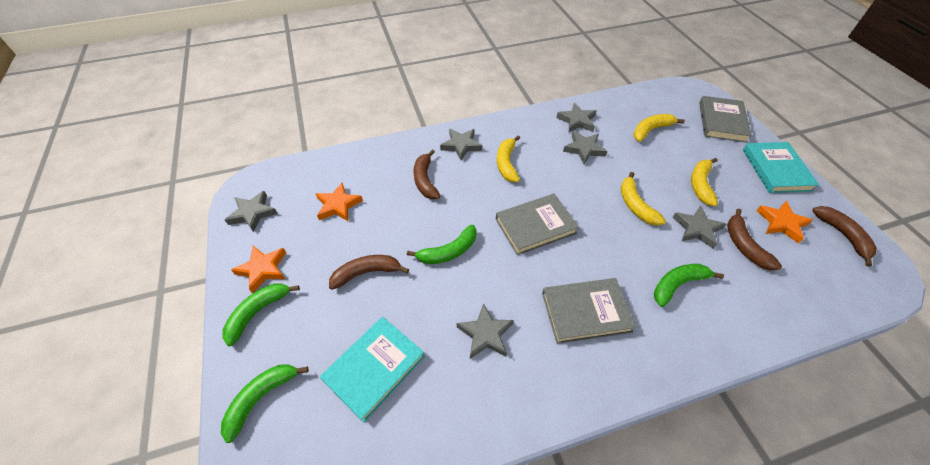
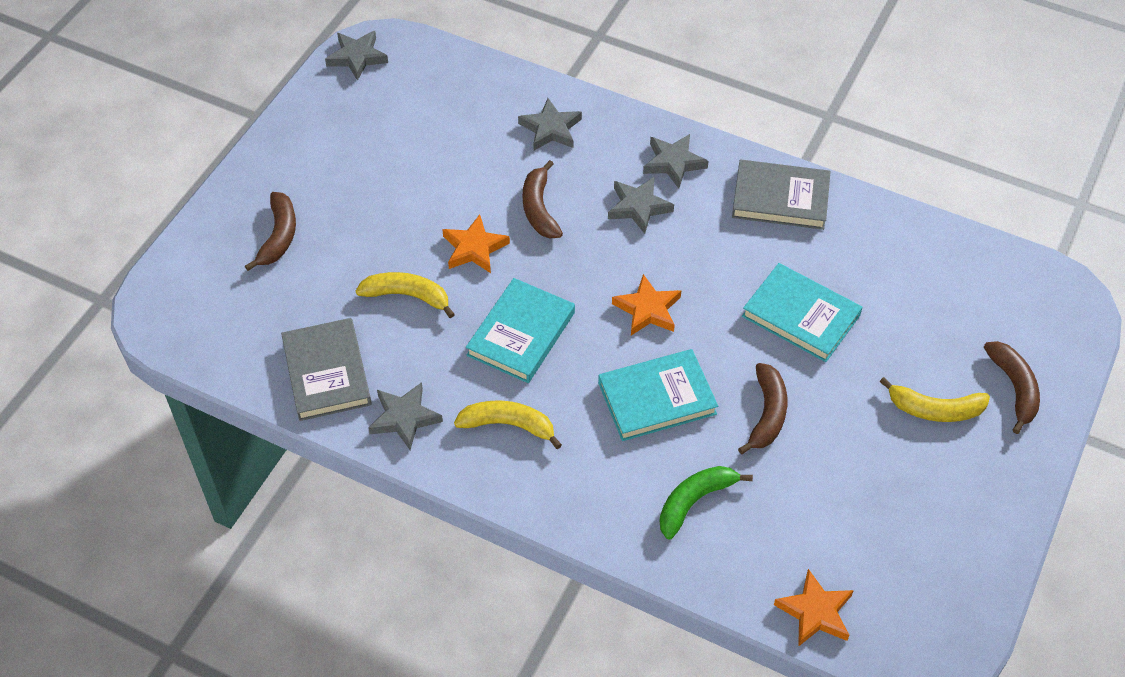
green banana: 4 -> 1
grey book: 3 -> 2
grey star: 6 -> 5
turquoise book: 2 -> 3
yellow banana: 4 -> 3

